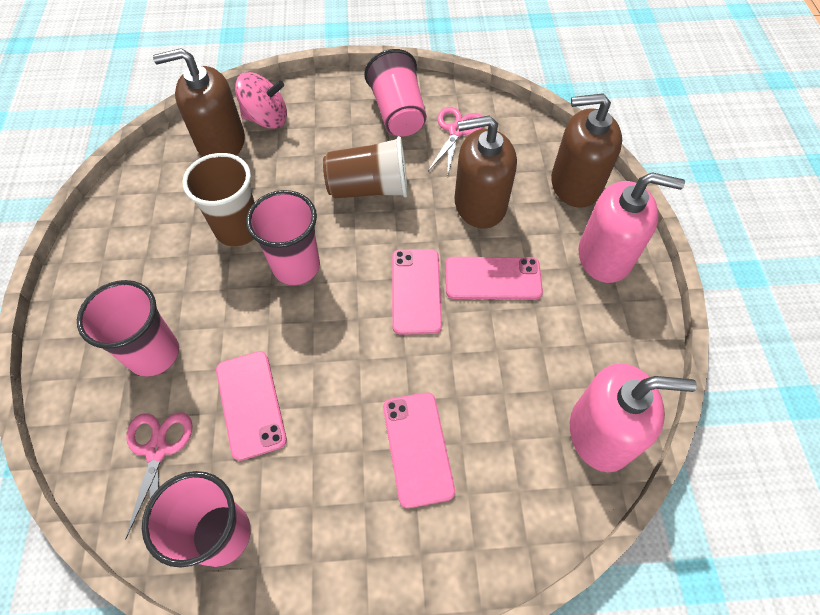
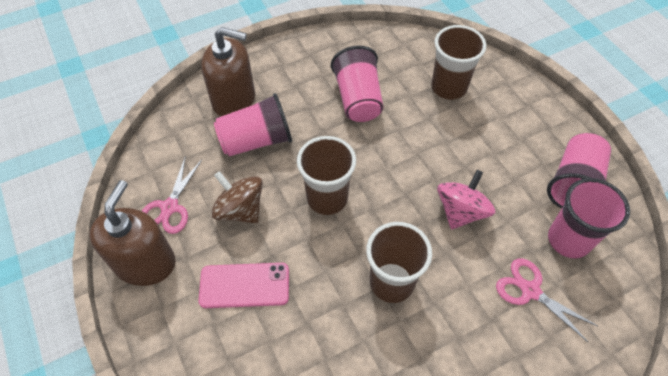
brown cup: 2 -> 3
brown soap dispenser: 3 -> 2
brown spinning top: 0 -> 1
pink phone: 4 -> 1
pink soap dispenser: 2 -> 0

